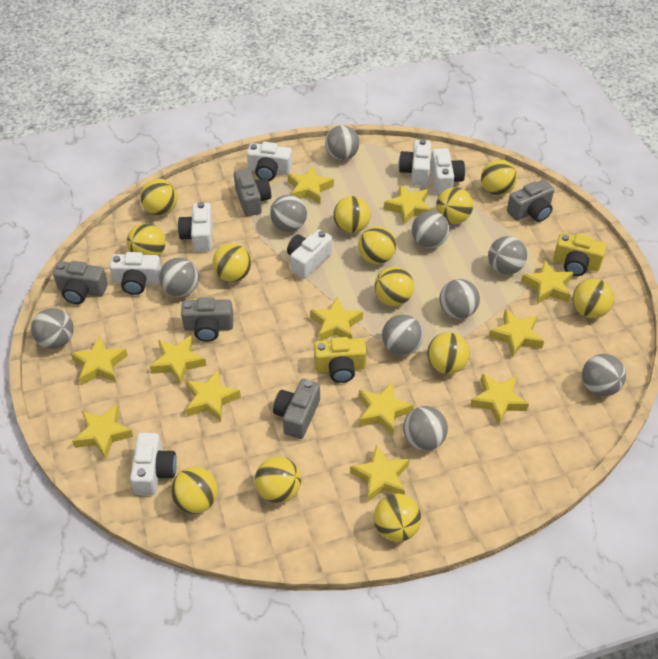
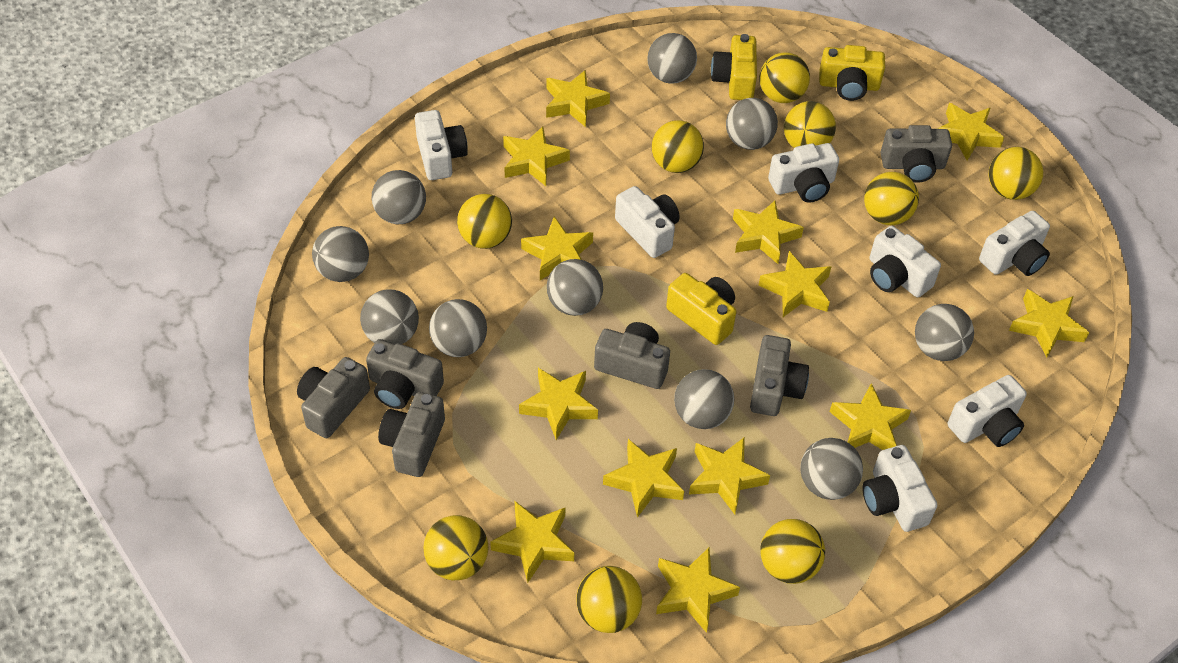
grey camera: 5 -> 6
yellow ball: 13 -> 9
yellow camera: 2 -> 3
yellow star: 12 -> 13

